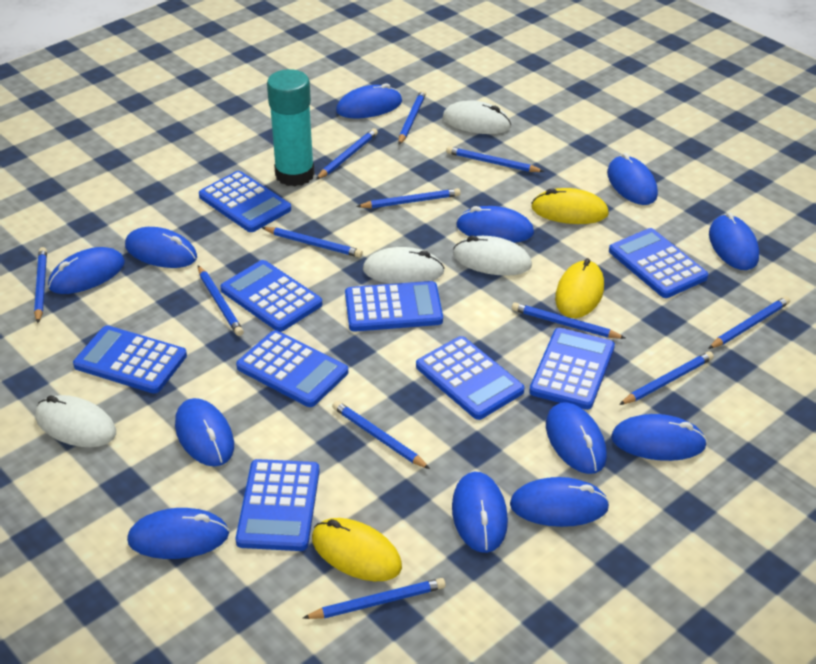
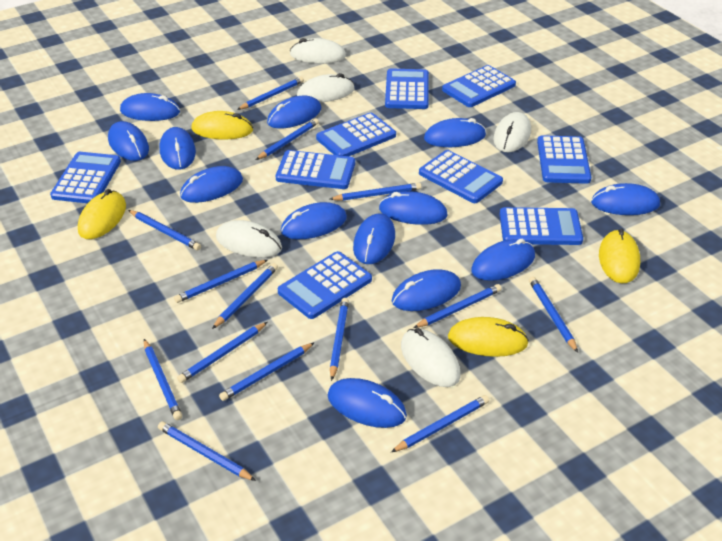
blue mouse: 12 -> 13
blue pencil: 12 -> 14
turquoise glue stick: 1 -> 0
white mouse: 4 -> 5
yellow mouse: 3 -> 4

